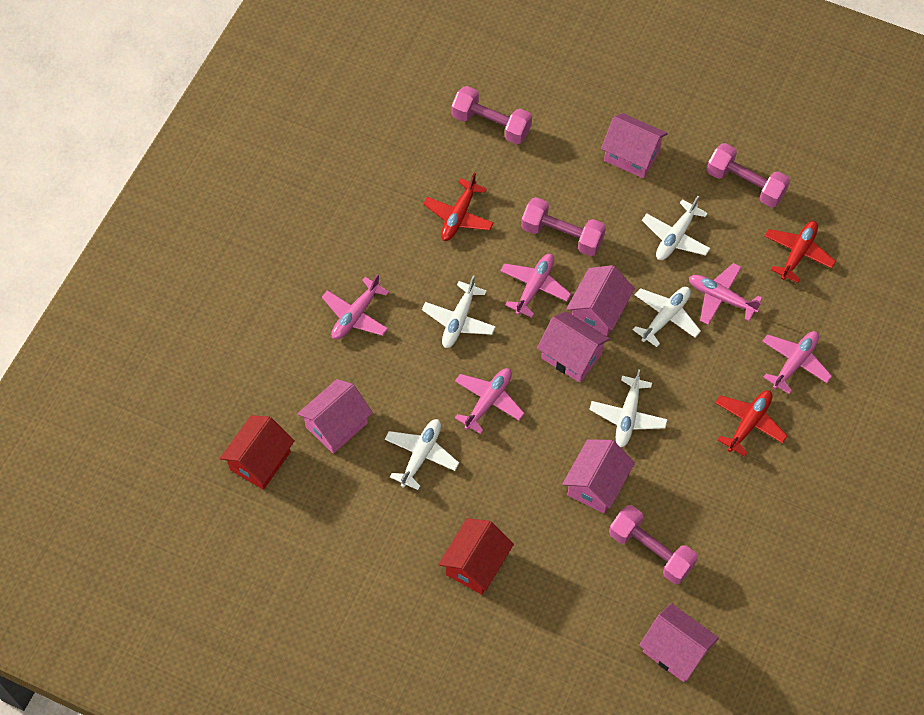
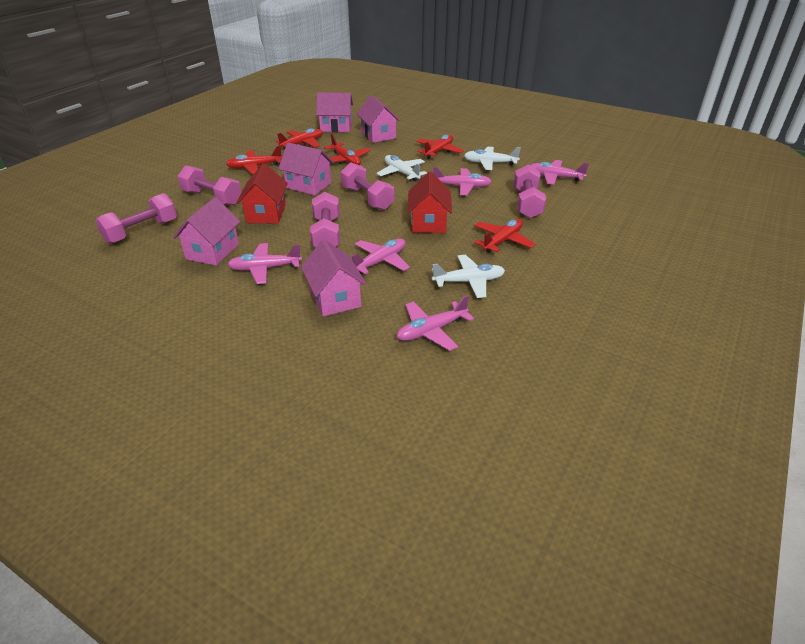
pink dumbbell: 4 -> 5
pink house: 6 -> 5
red plane: 3 -> 5
white plane: 5 -> 3

